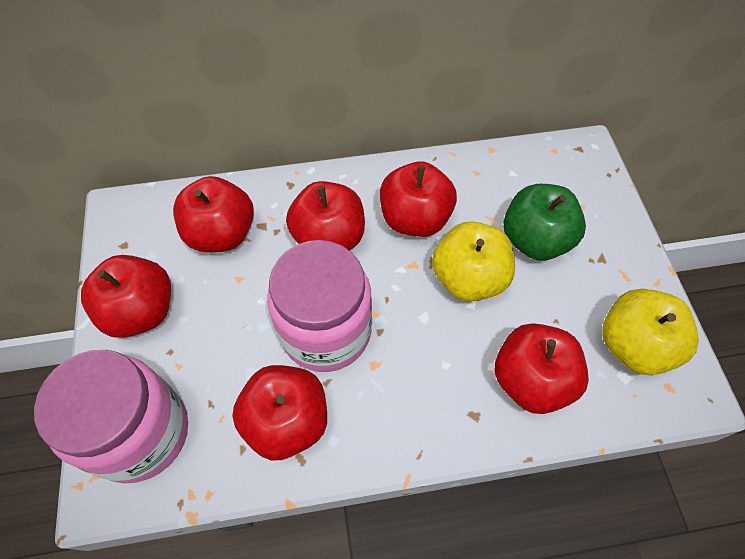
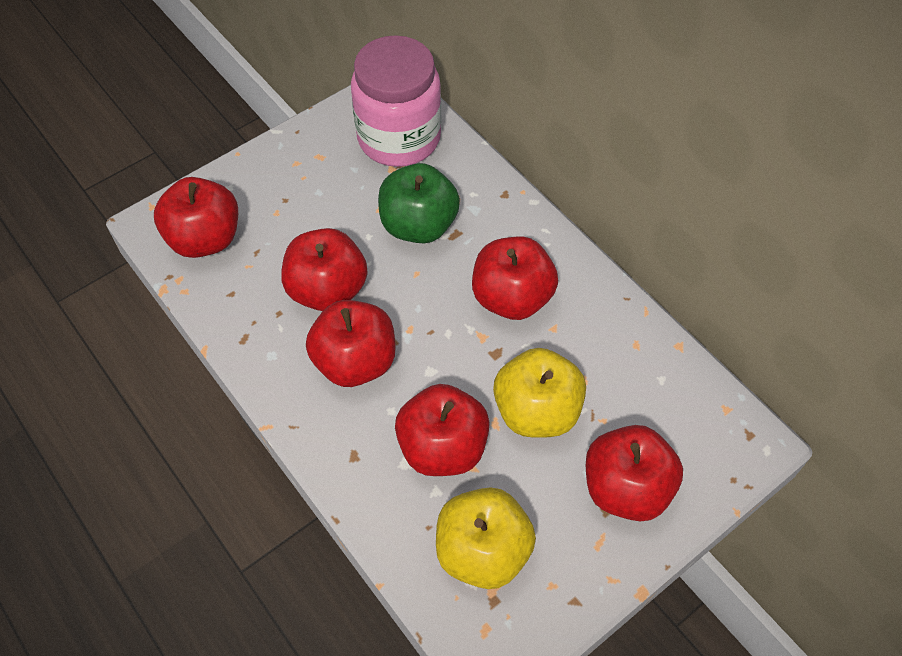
pink jar: 2 -> 1

